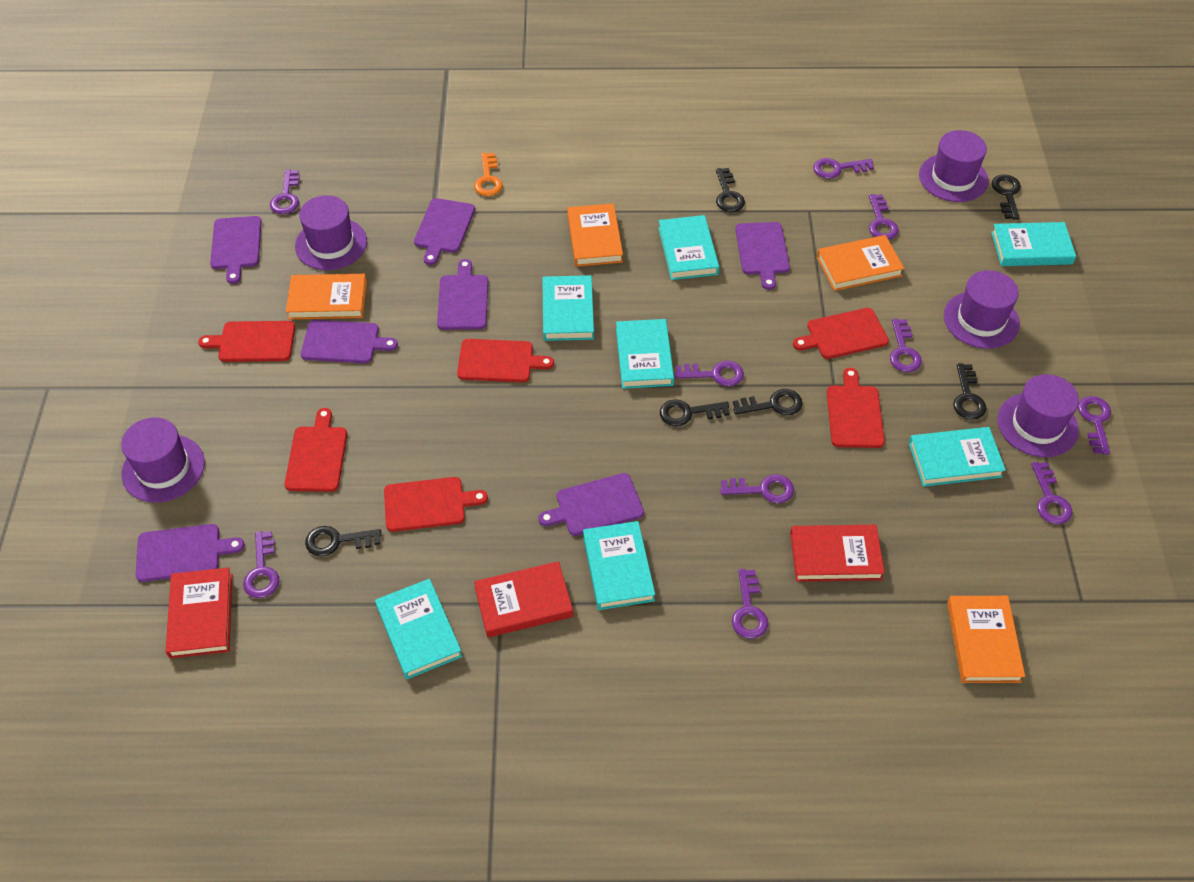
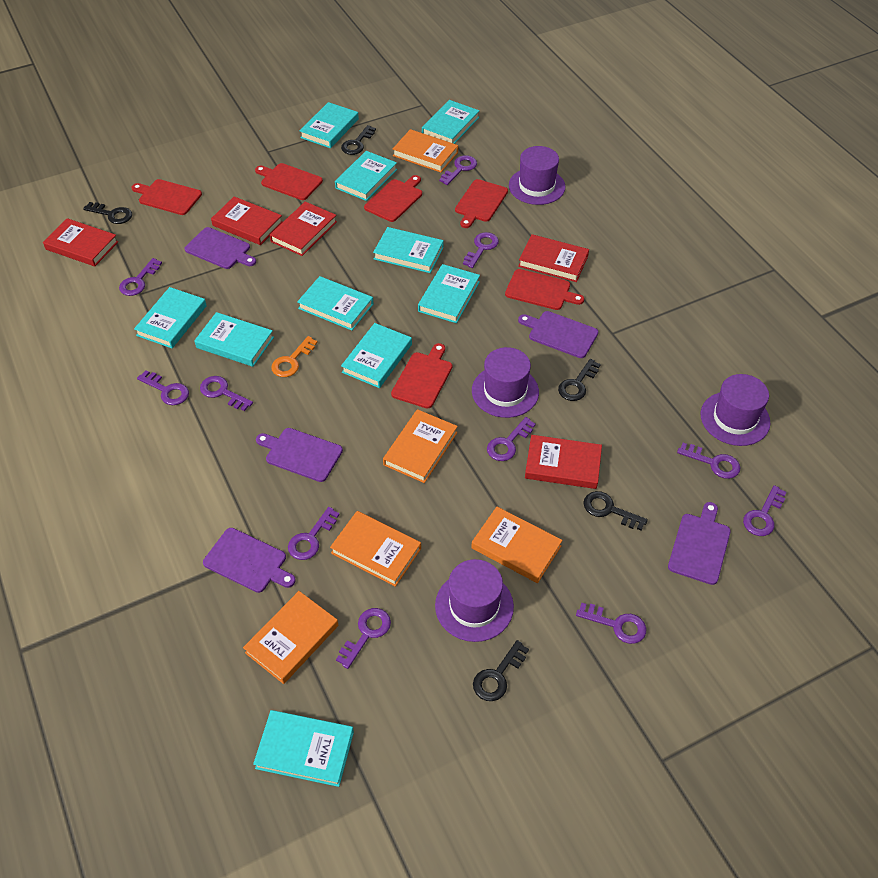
black key: 6 -> 5
orange book: 4 -> 5
purple cutting board: 7 -> 5
purple hat: 5 -> 4
purple key: 10 -> 11
red book: 3 -> 5
turquoise book: 7 -> 10

